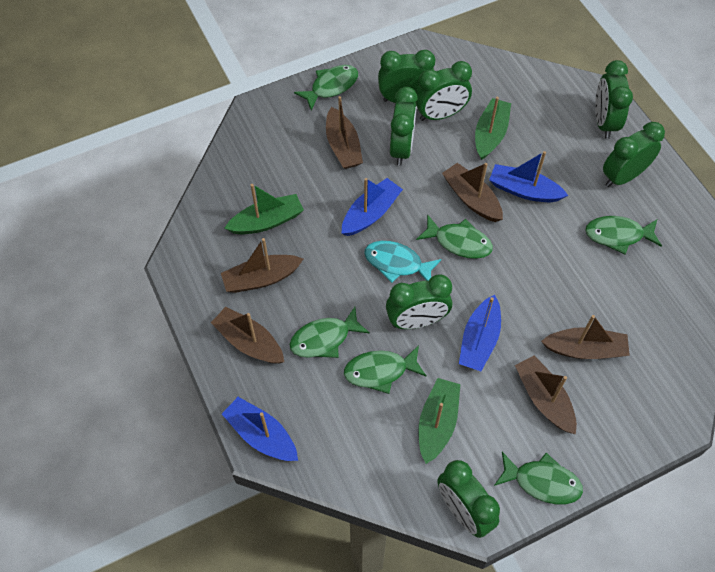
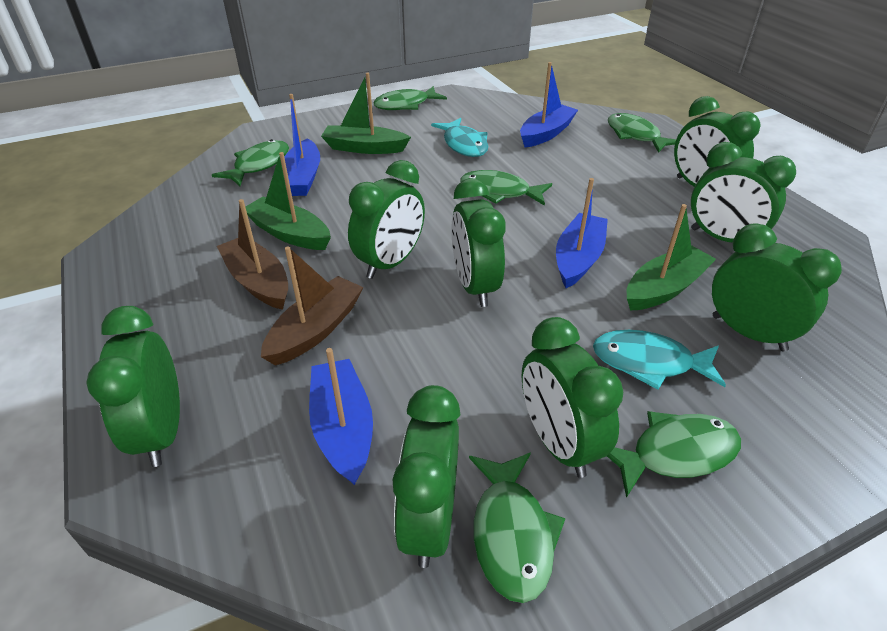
brown boat: 6 -> 2
green clock: 7 -> 8
turquoise fish: 1 -> 2

